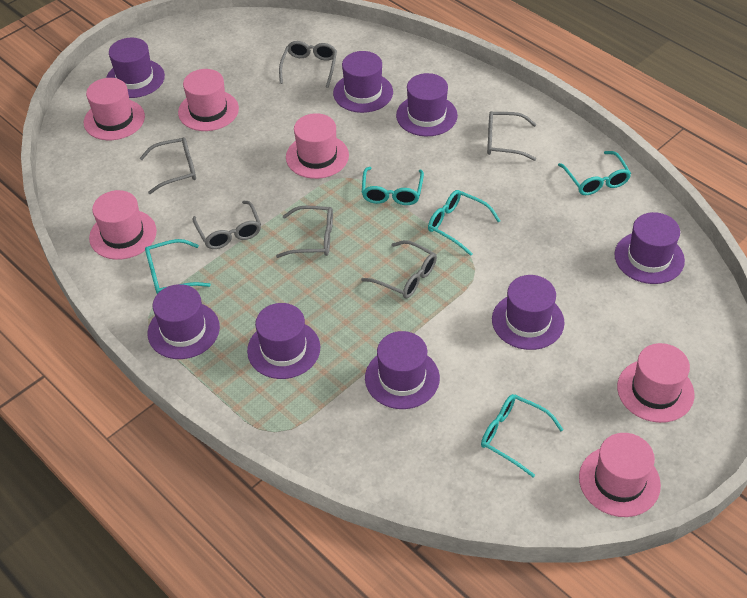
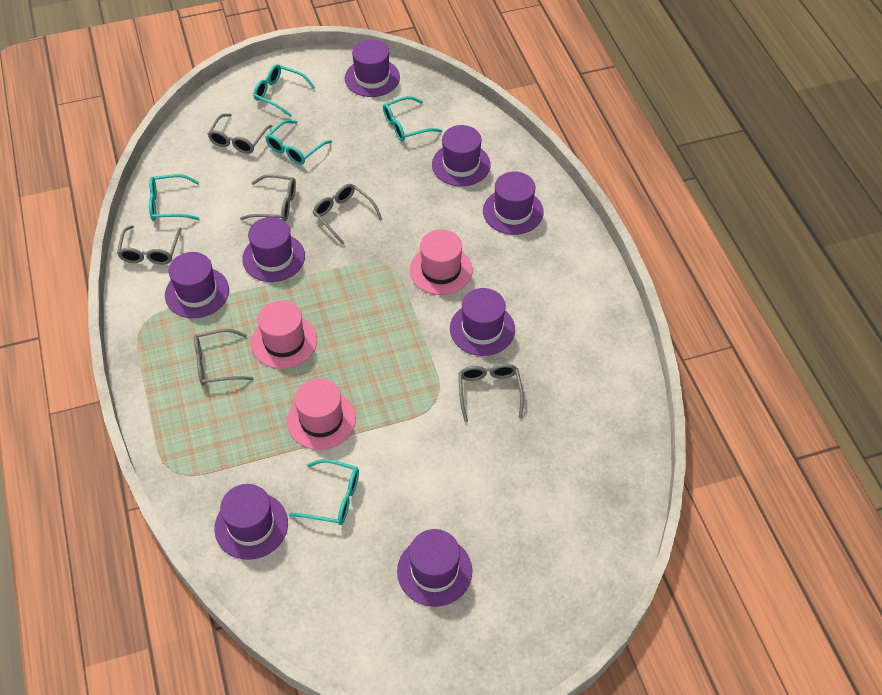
pink hat: 6 -> 3

